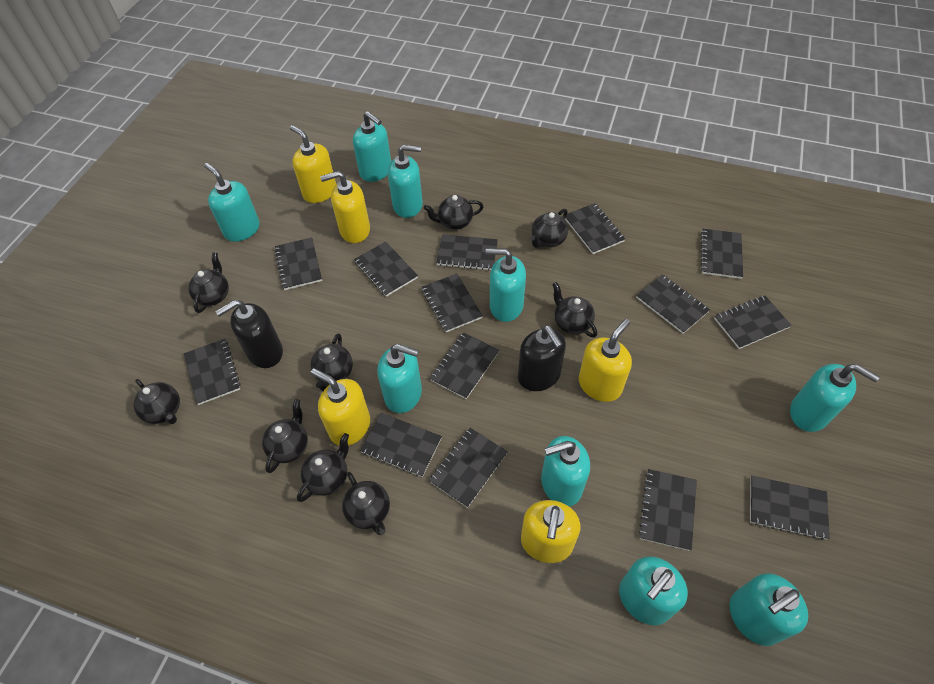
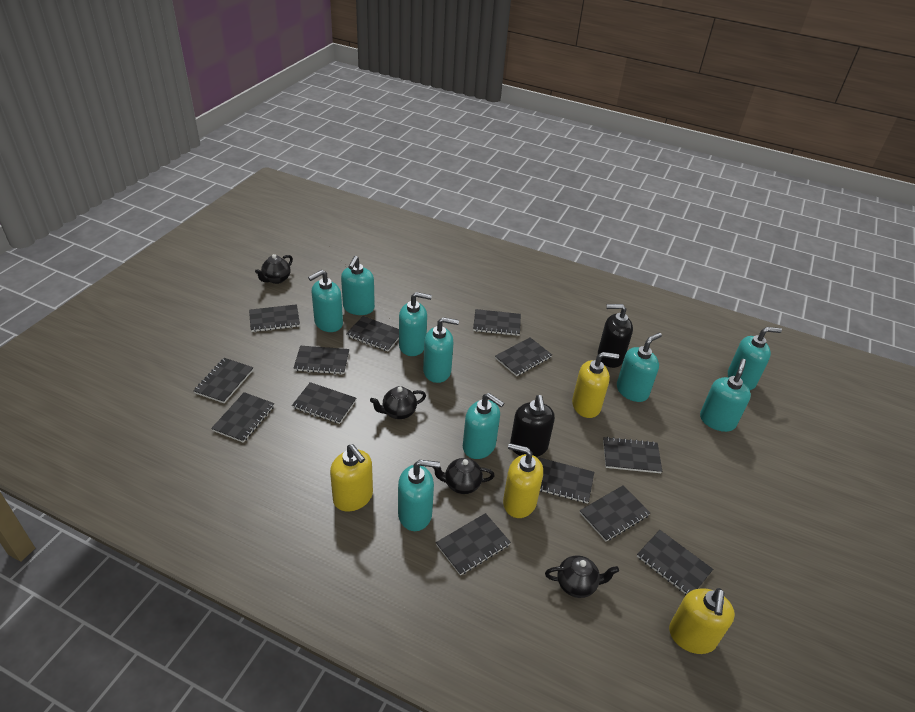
black notebook: 14 -> 13
black teapot: 9 -> 4
yellow soap dispenser: 5 -> 4

